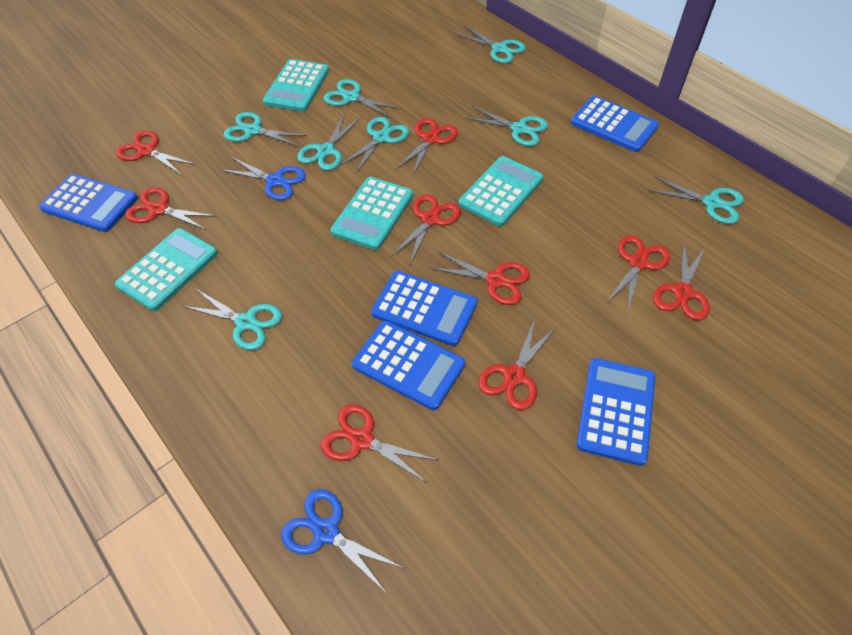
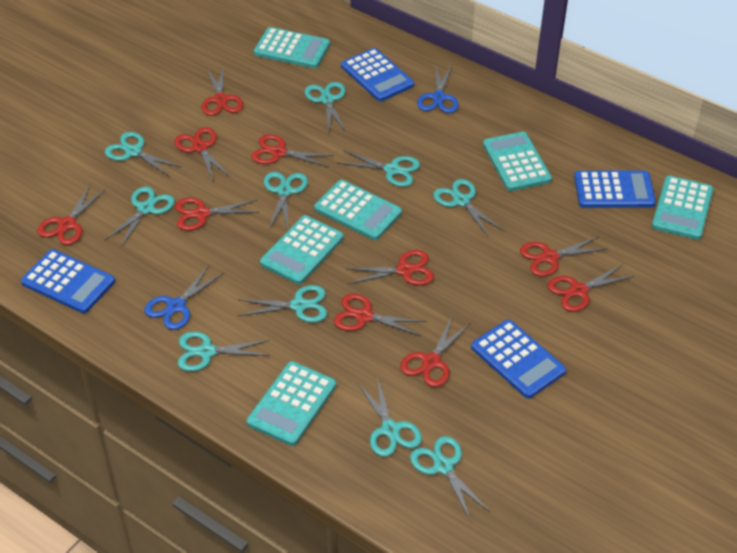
blue calculator: 5 -> 4
red scissors: 9 -> 10
turquoise calculator: 4 -> 6
turquoise scissors: 8 -> 10

